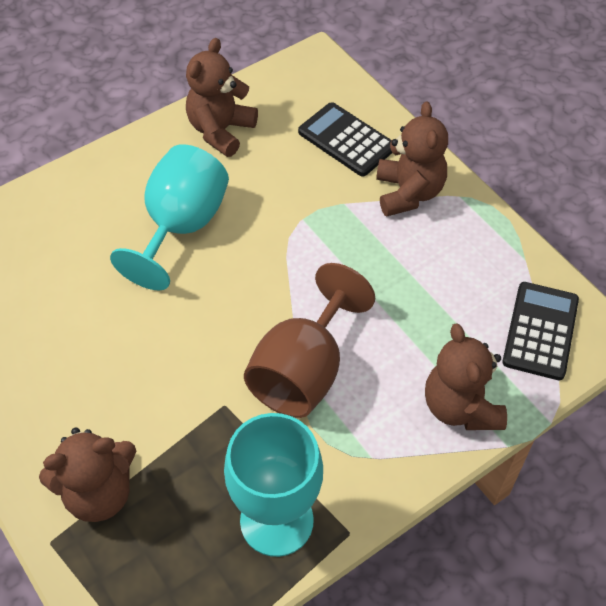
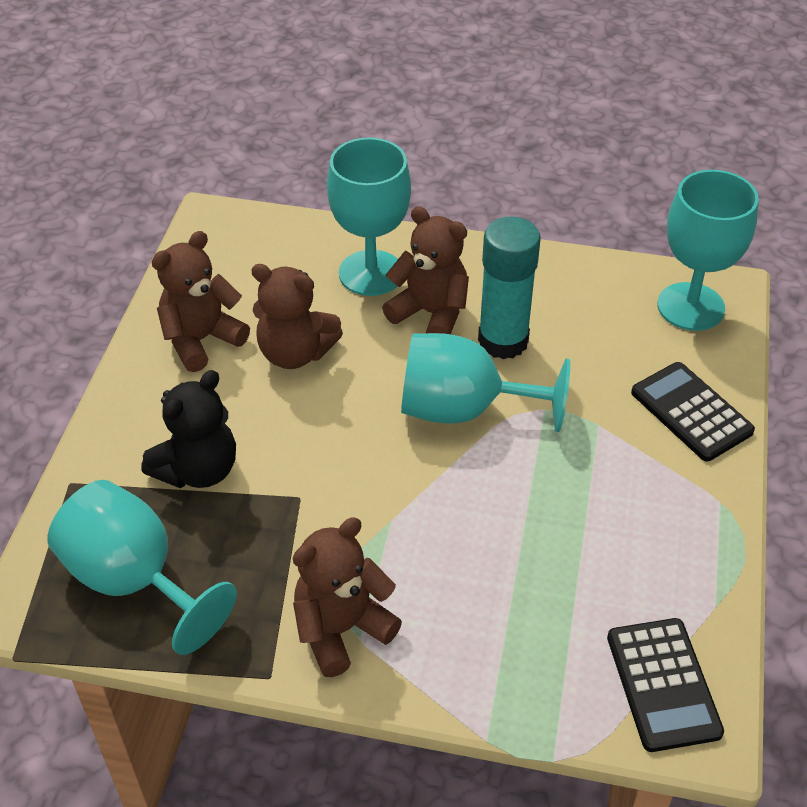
black teddy bear: 0 -> 1
brown goblet: 1 -> 0
turquoise glue stick: 0 -> 1
turquoise goblet: 2 -> 4

